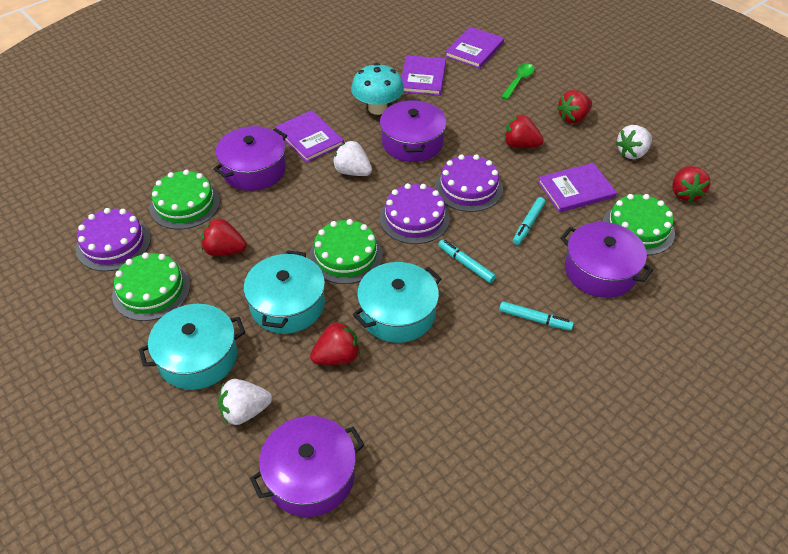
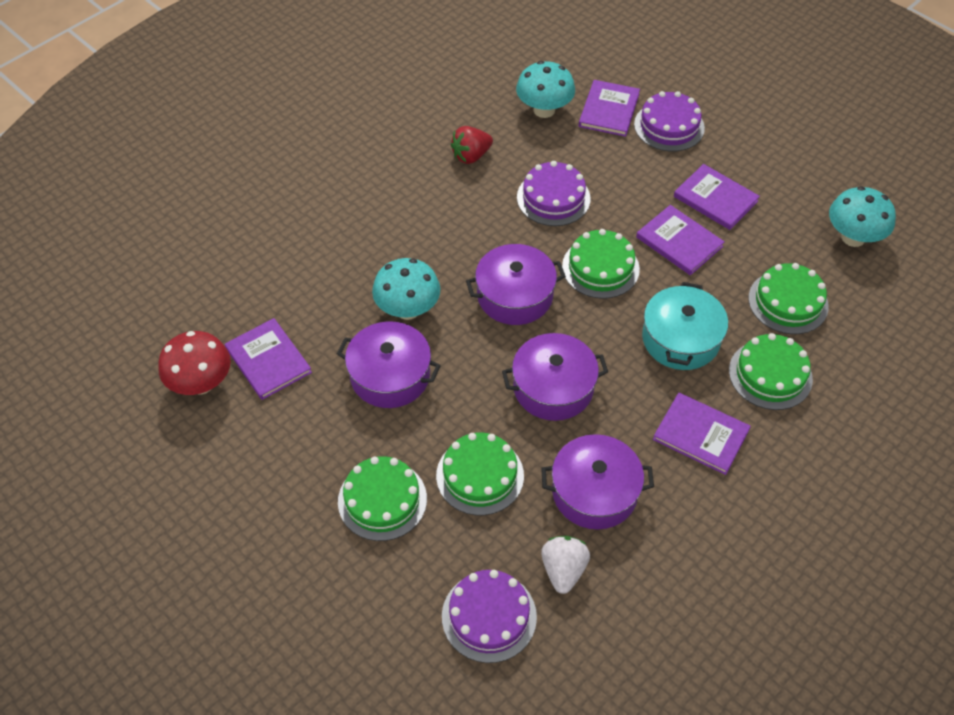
green cake: 4 -> 5
green spoon: 1 -> 0
purple book: 4 -> 5
red mushroom: 0 -> 1
red strawberry: 5 -> 1
turquoise marker: 3 -> 0
turquoise mushroom: 1 -> 3
turquoise pot: 3 -> 1
white strawberry: 3 -> 1

